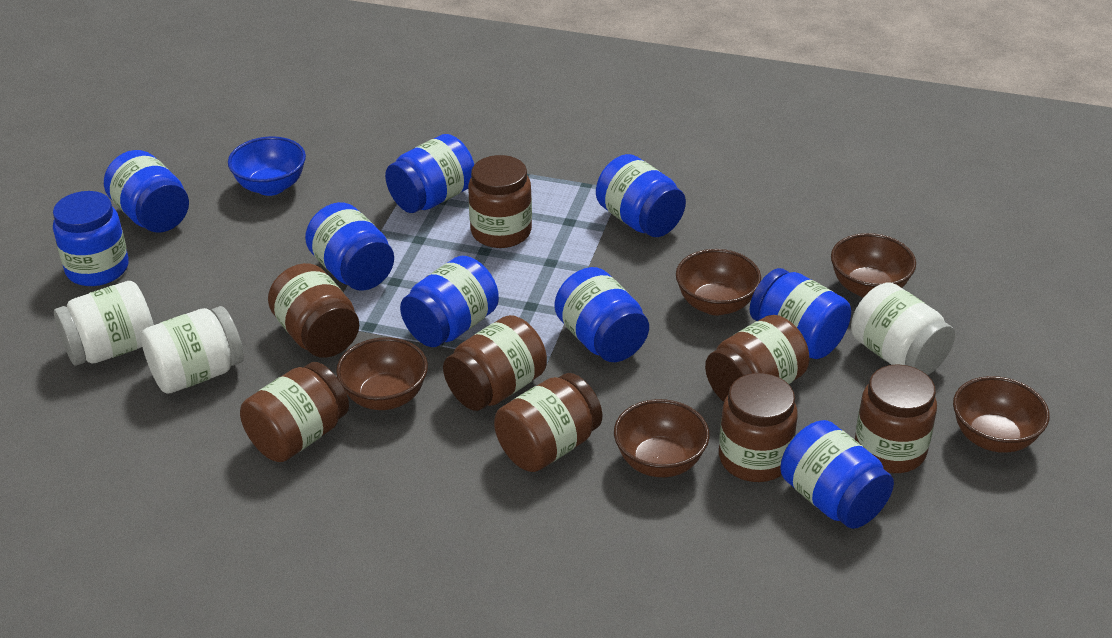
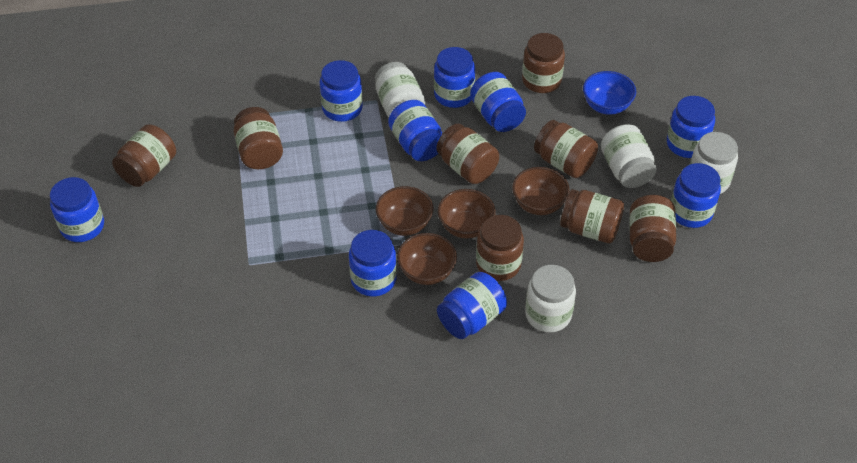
brown bowl: 5 -> 4
white jar: 3 -> 4

